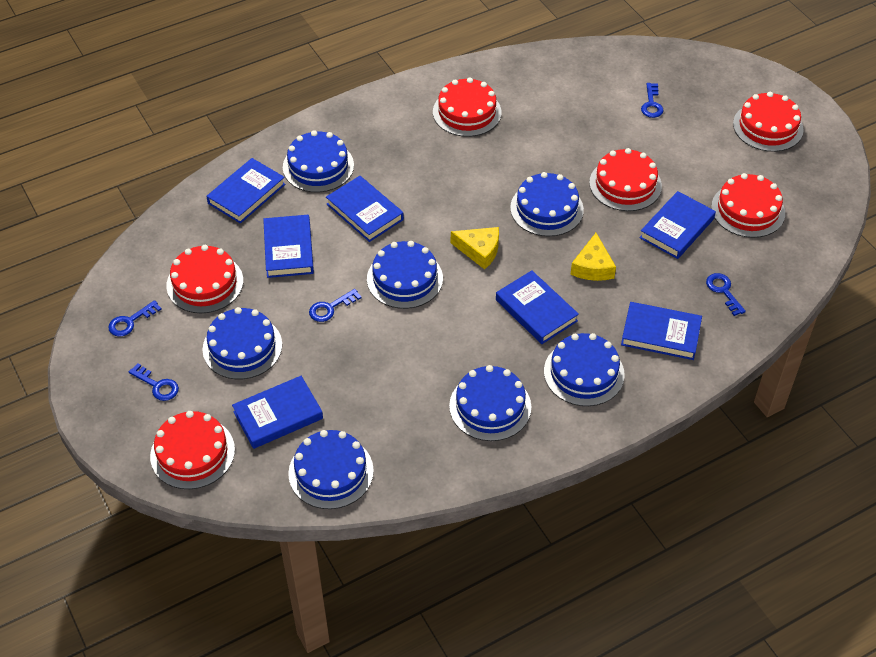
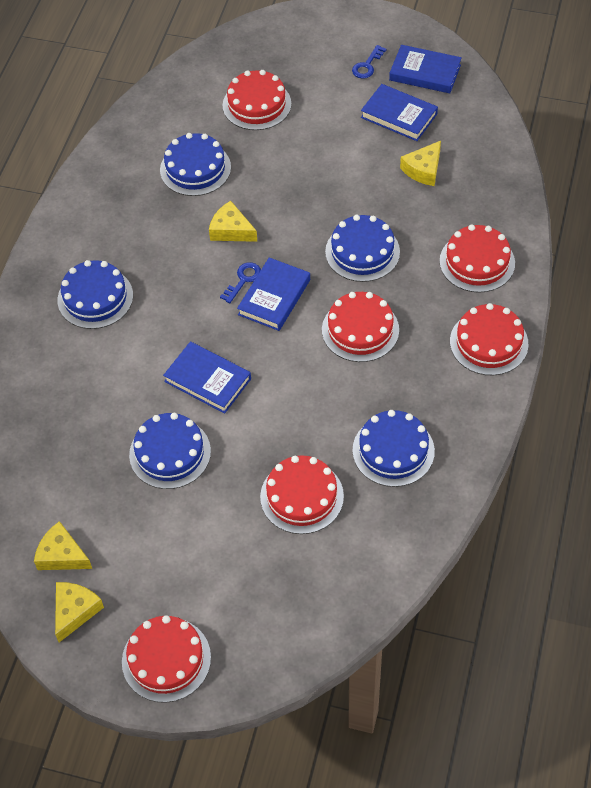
blue book: 7 -> 4
blue cake: 7 -> 5
blue key: 5 -> 2
yellow cheese: 2 -> 4

